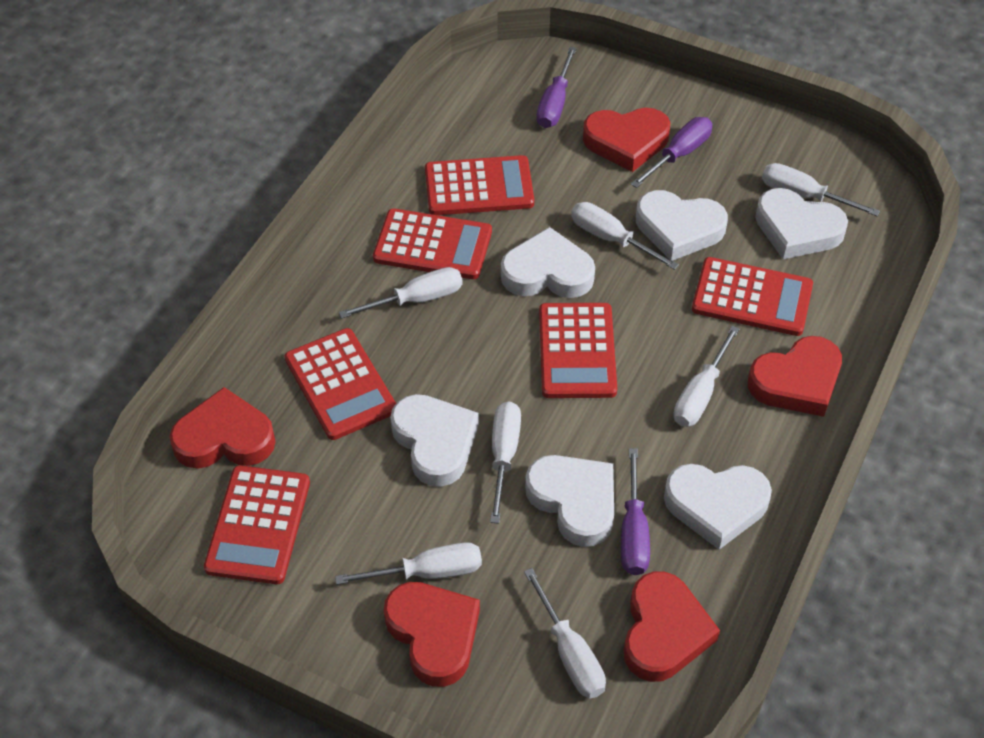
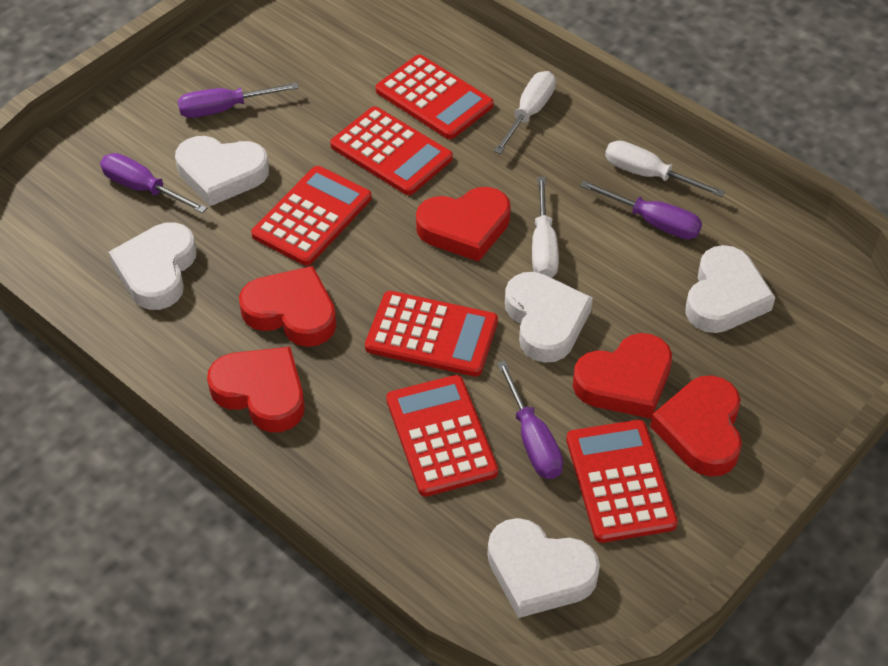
purple screwdriver: 3 -> 4
white heart: 6 -> 5
white screwdriver: 7 -> 3

